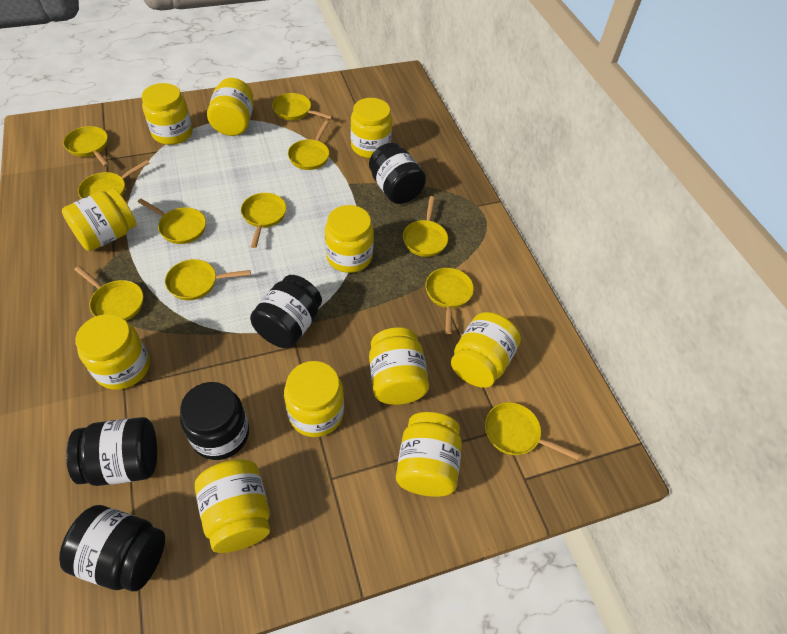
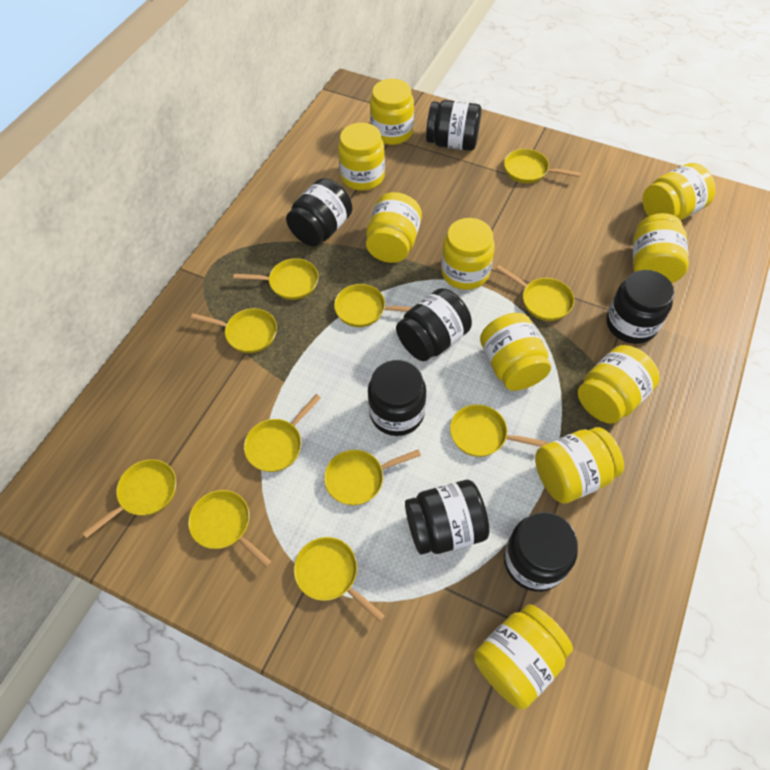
black jar: 5 -> 7
yellow jar: 11 -> 10

